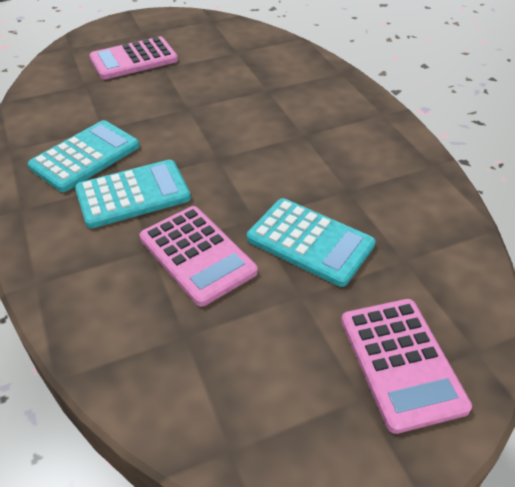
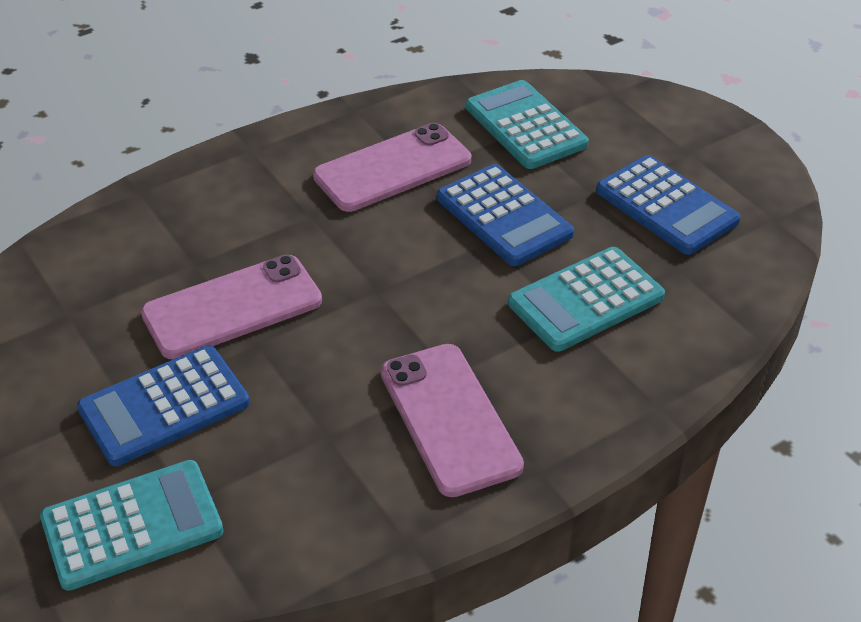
blue calculator: 0 -> 3
pink calculator: 3 -> 0
pink phone: 0 -> 3

